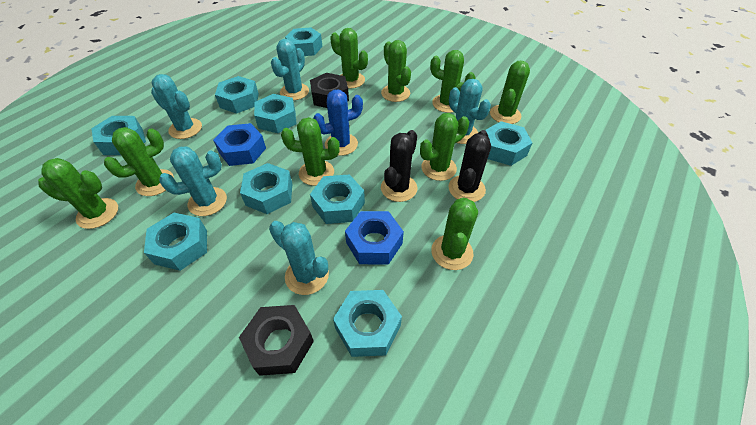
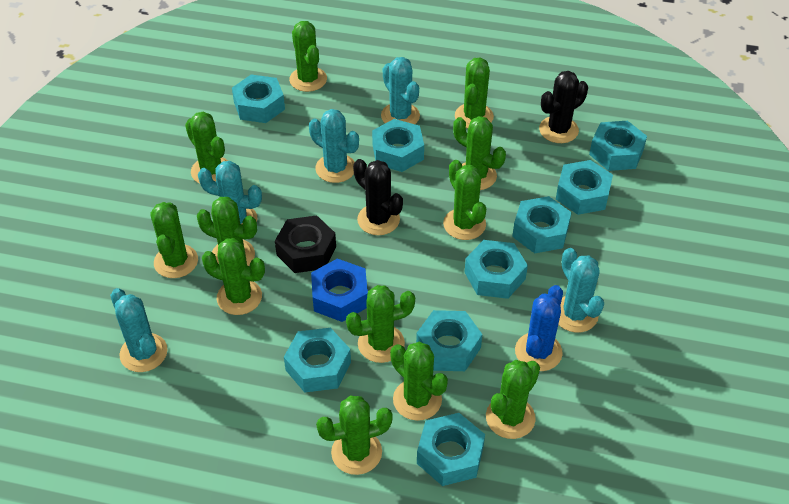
black nut: 2 -> 1
blue nut: 2 -> 1
green cactus: 9 -> 12

